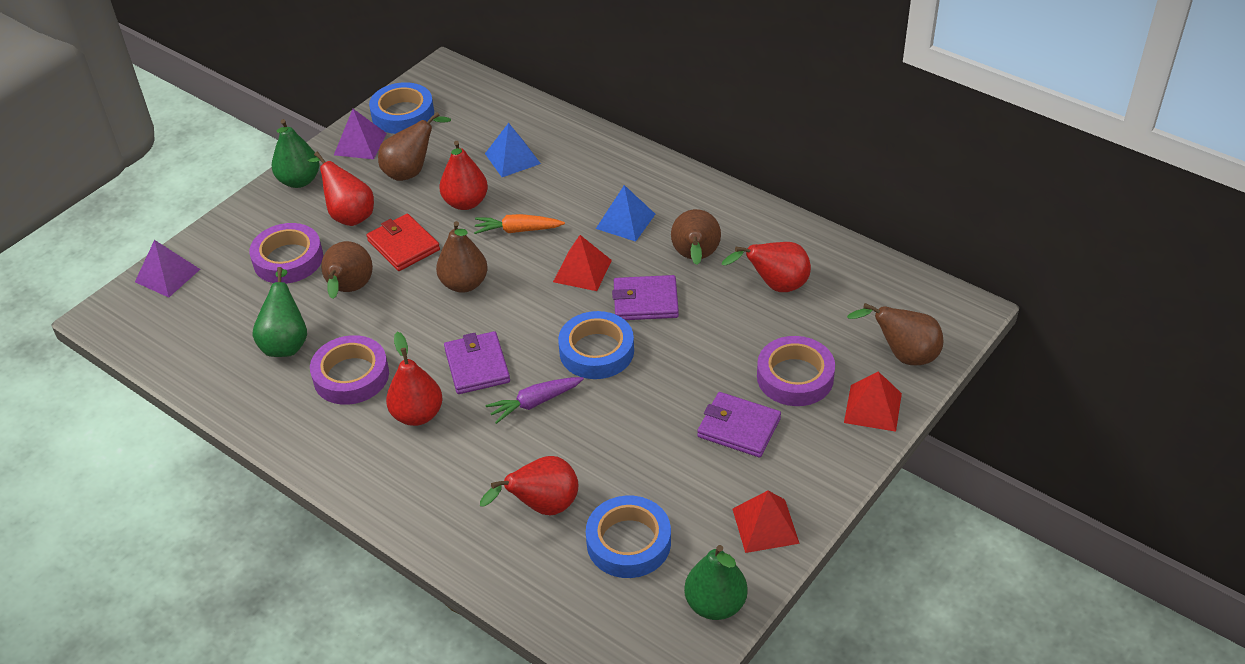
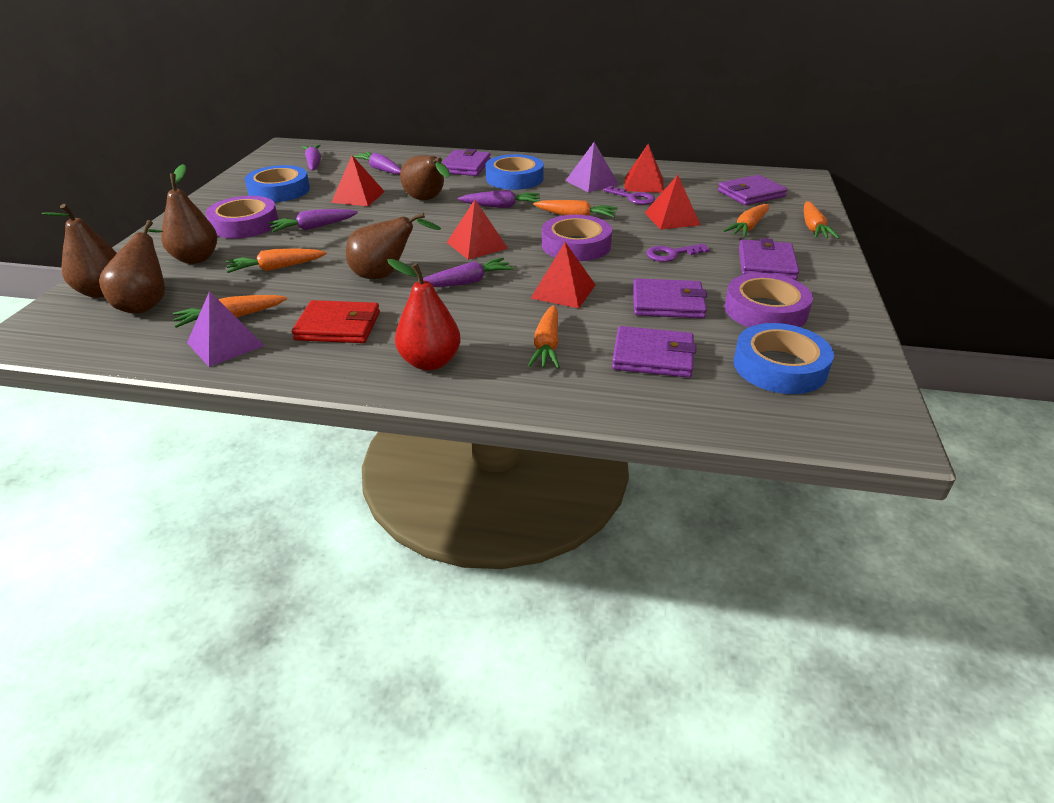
blue pyramid: 2 -> 0
green pear: 3 -> 0
orange carrot: 1 -> 6
purple carrot: 1 -> 5
purple key: 0 -> 2
purple wallet: 3 -> 5
red pear: 5 -> 1
red pyramid: 3 -> 5

